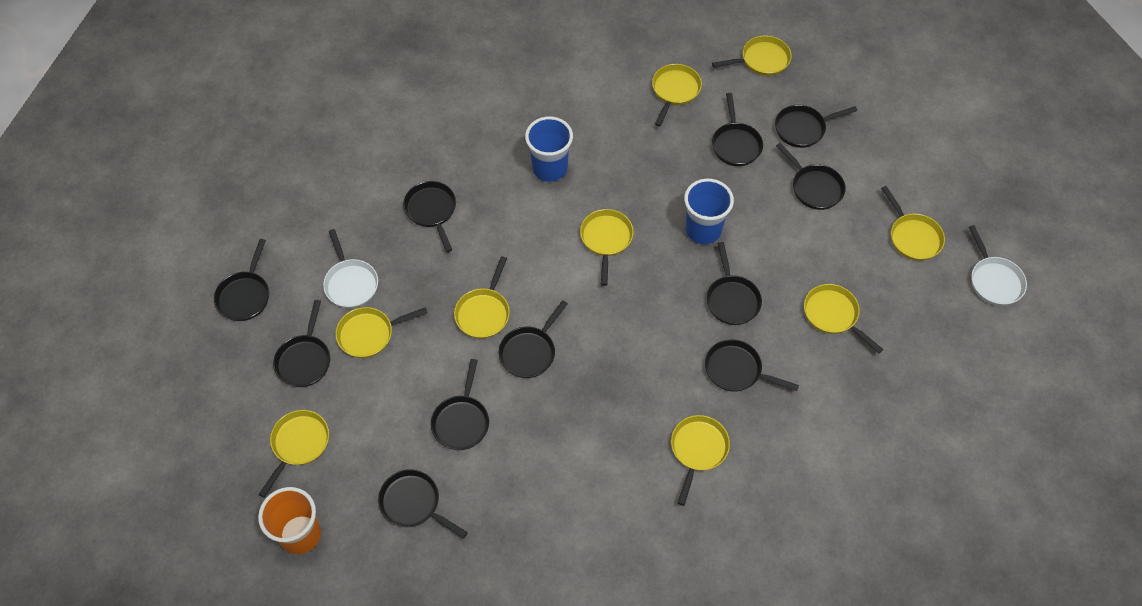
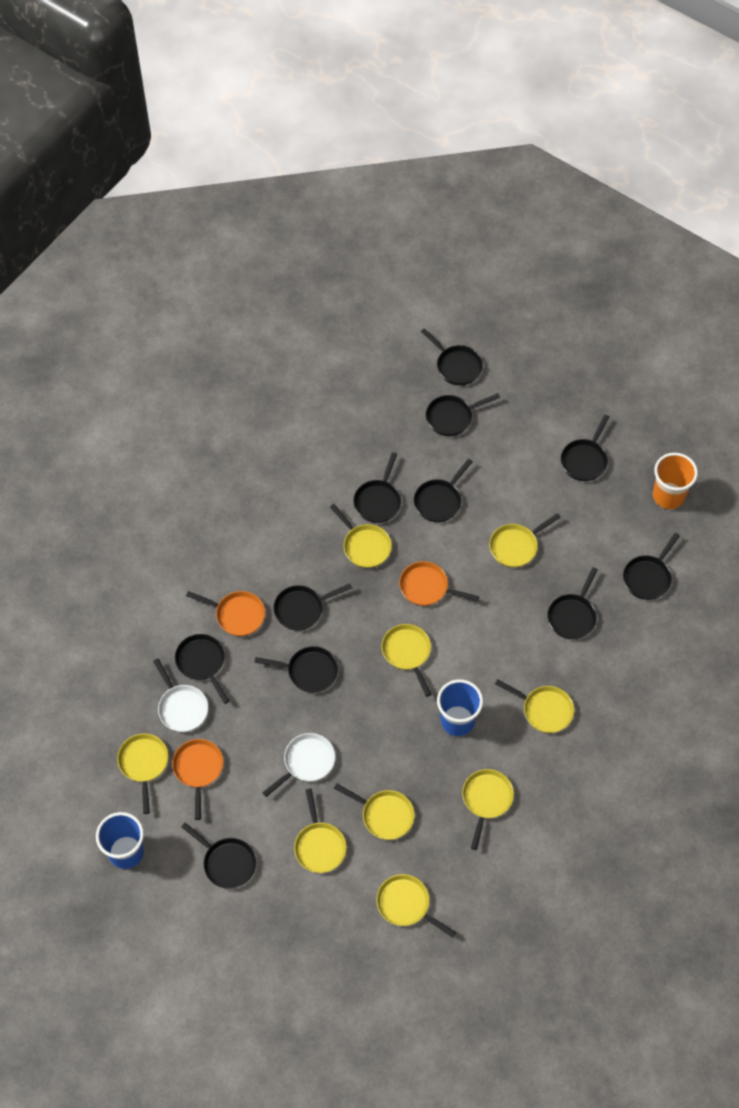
orange pan: 0 -> 3

